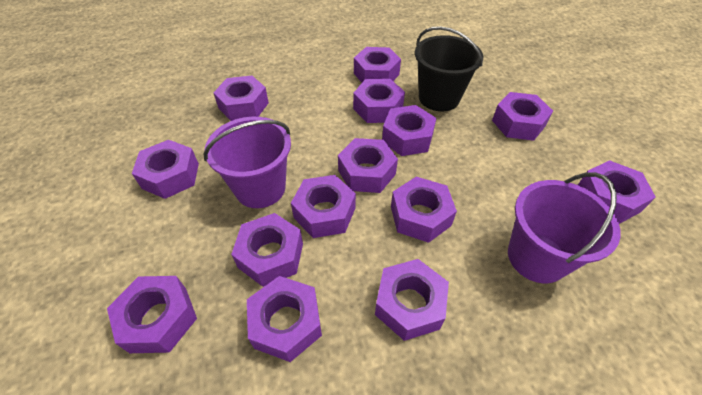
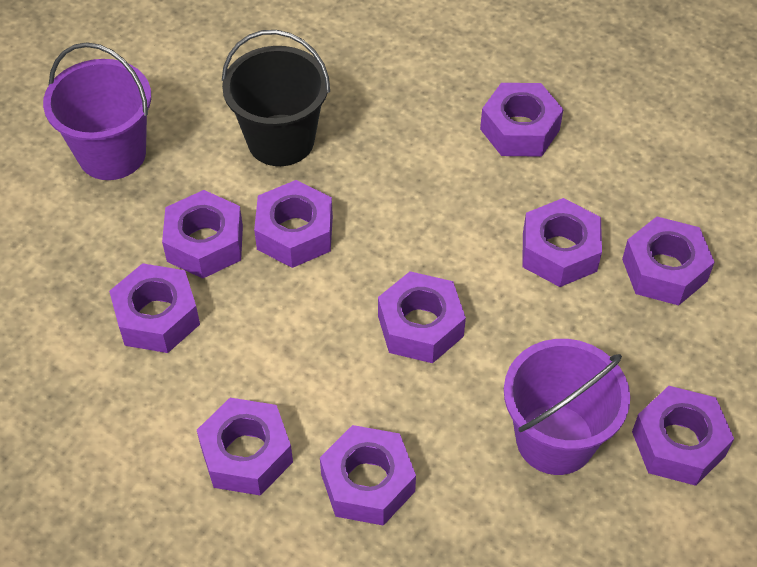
purple nut: 14 -> 10

